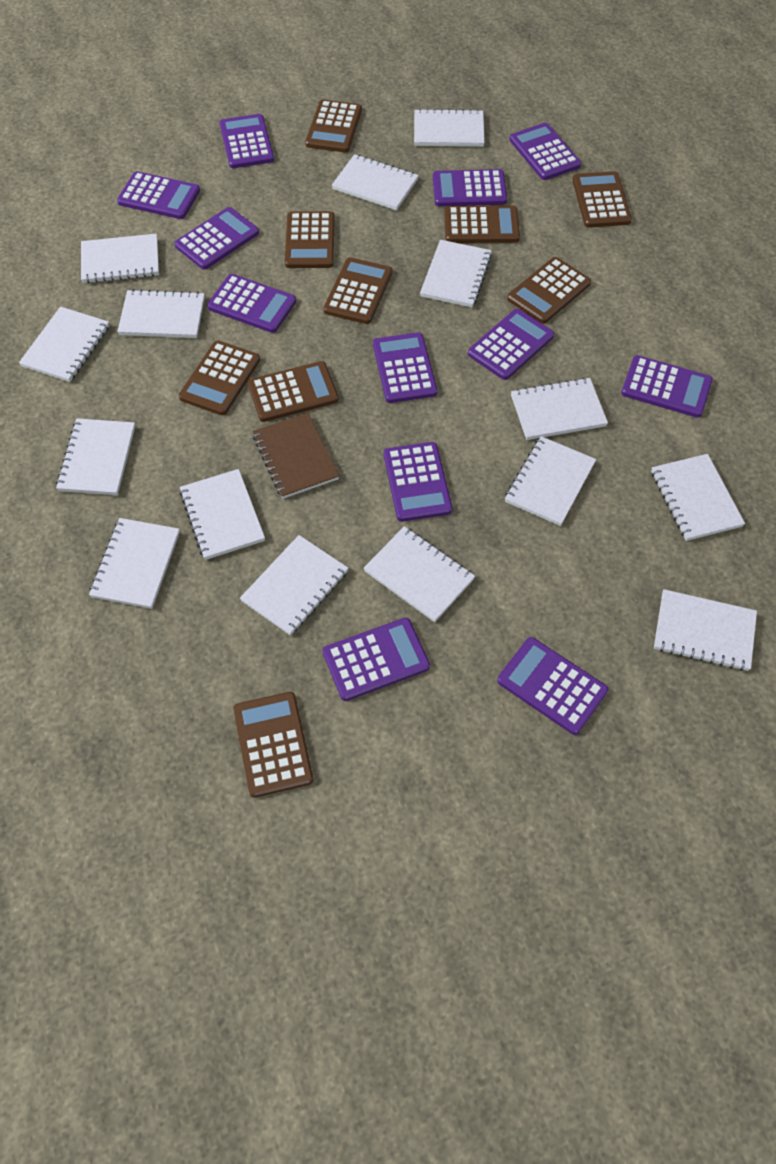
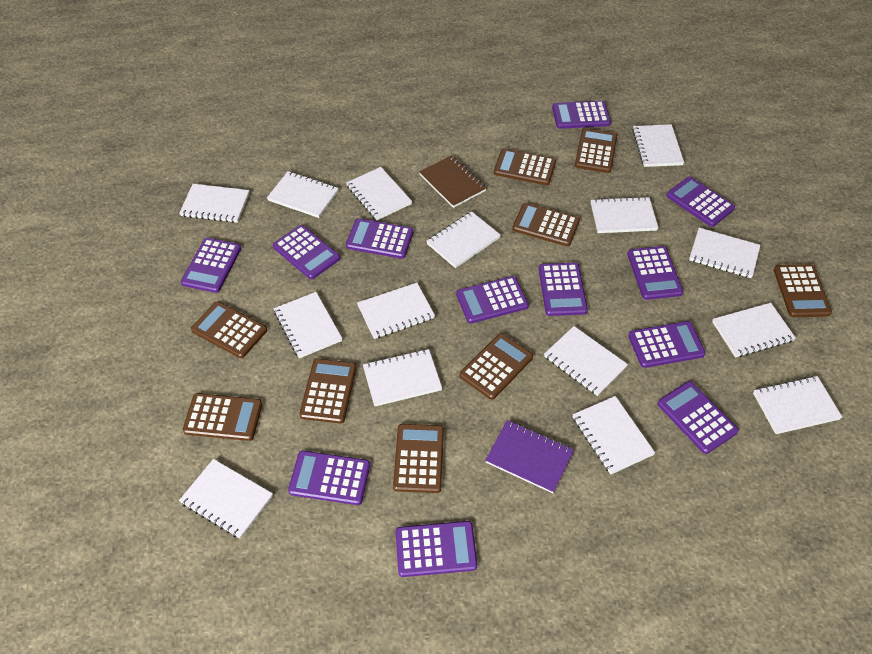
purple notebook: 0 -> 1

